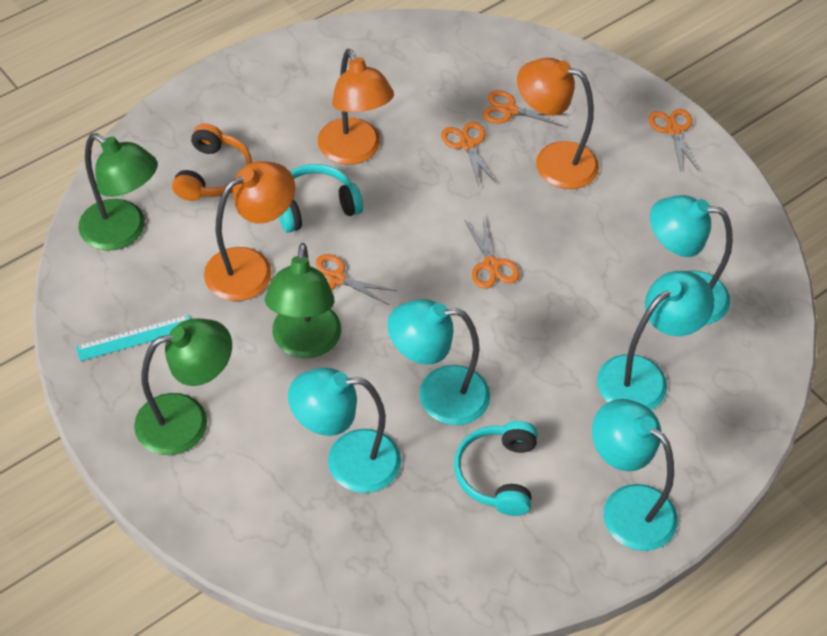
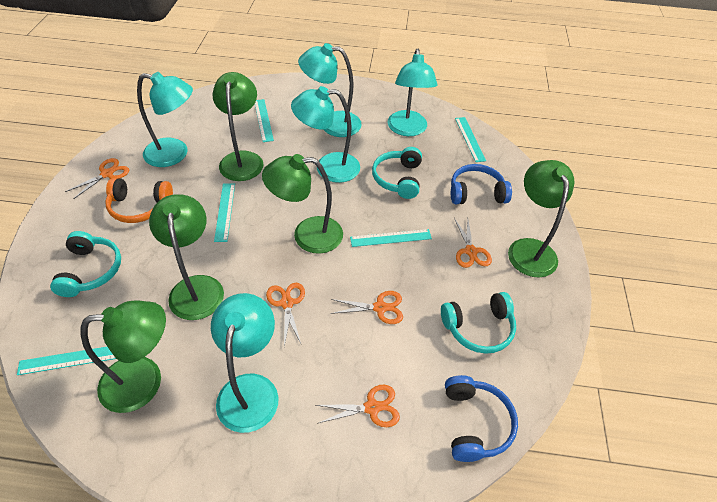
blue headphones: 0 -> 2
green lamp: 3 -> 5
orange lamp: 3 -> 0
turquoise headphones: 2 -> 3
turquoise ruler: 1 -> 5

